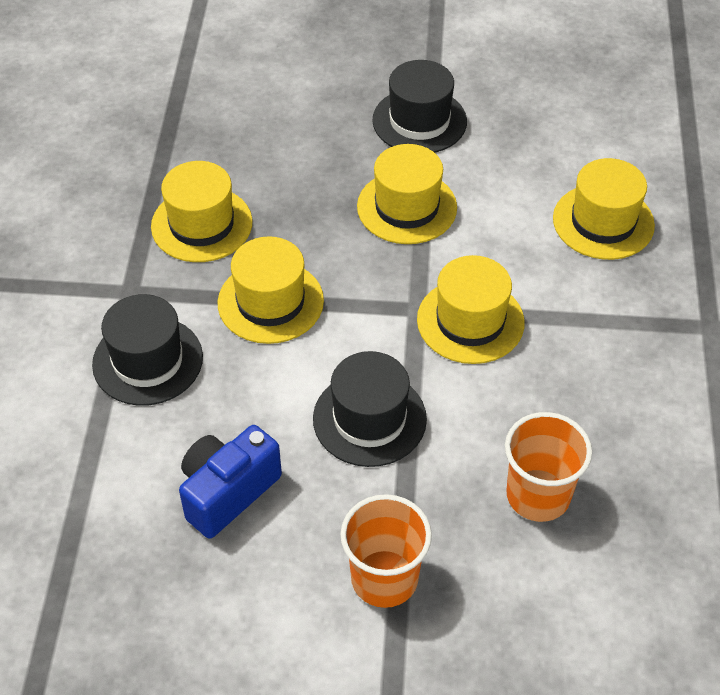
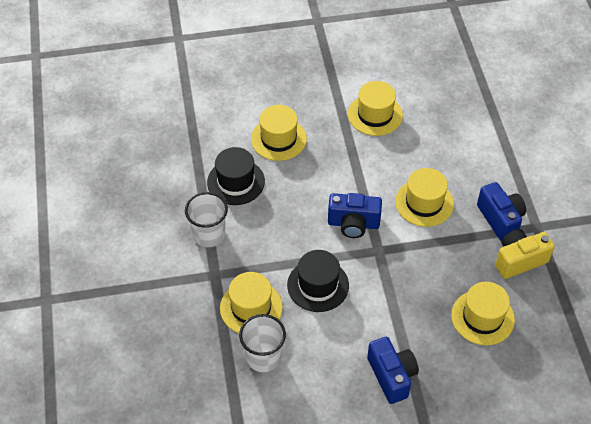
black hat: 3 -> 2
blue camera: 1 -> 3
orange cup: 2 -> 0
white cup: 0 -> 2
yellow camera: 0 -> 1

